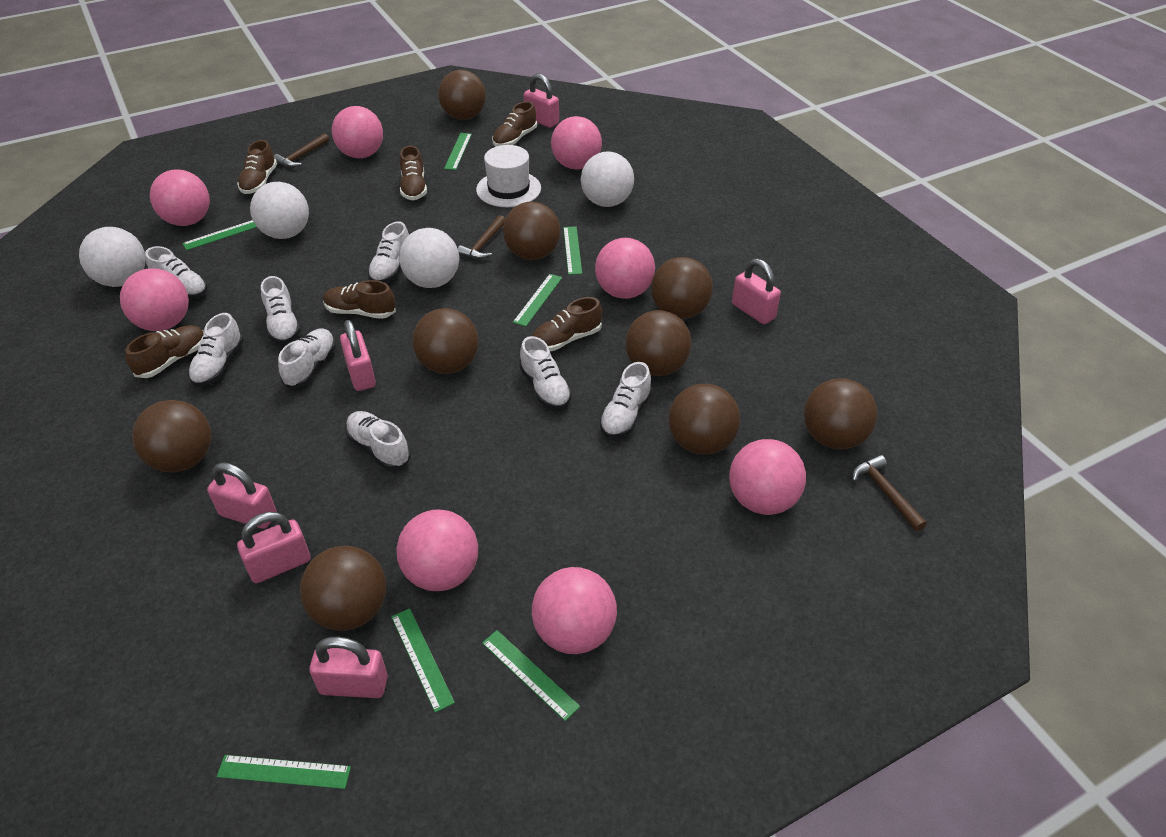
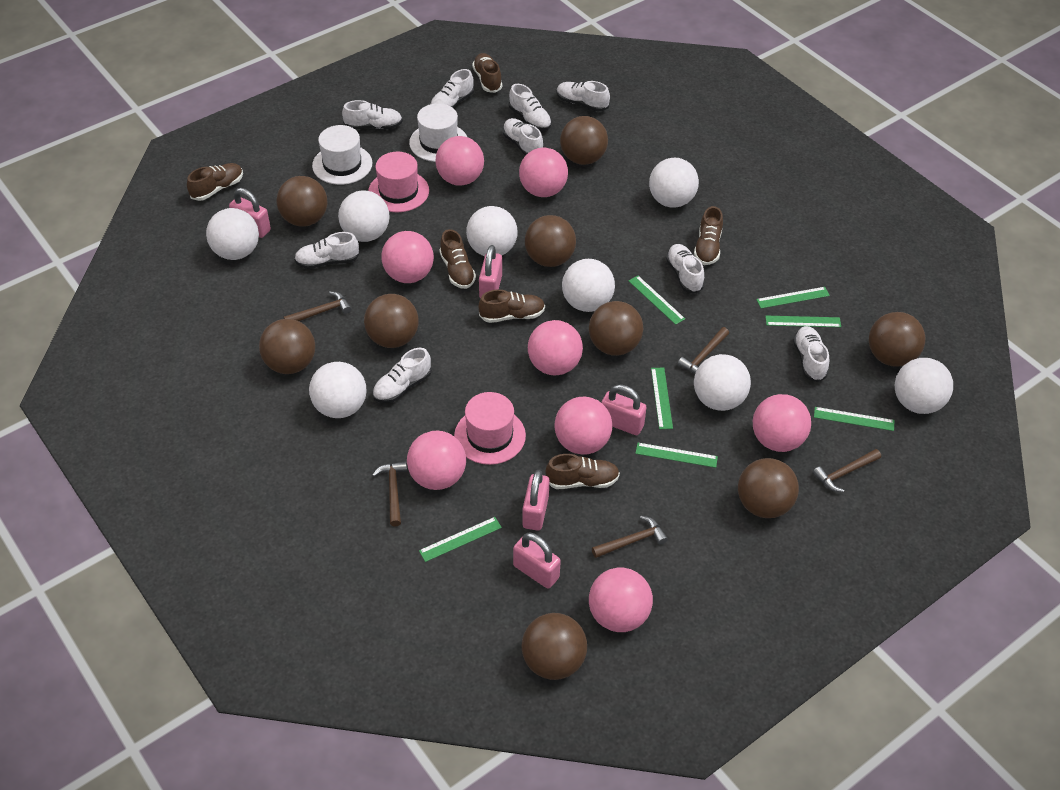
brown hammer: 3 -> 5
pink hat: 0 -> 2
pink padlock: 6 -> 5
white ball: 4 -> 8
white hat: 1 -> 2
white shoe: 8 -> 9

